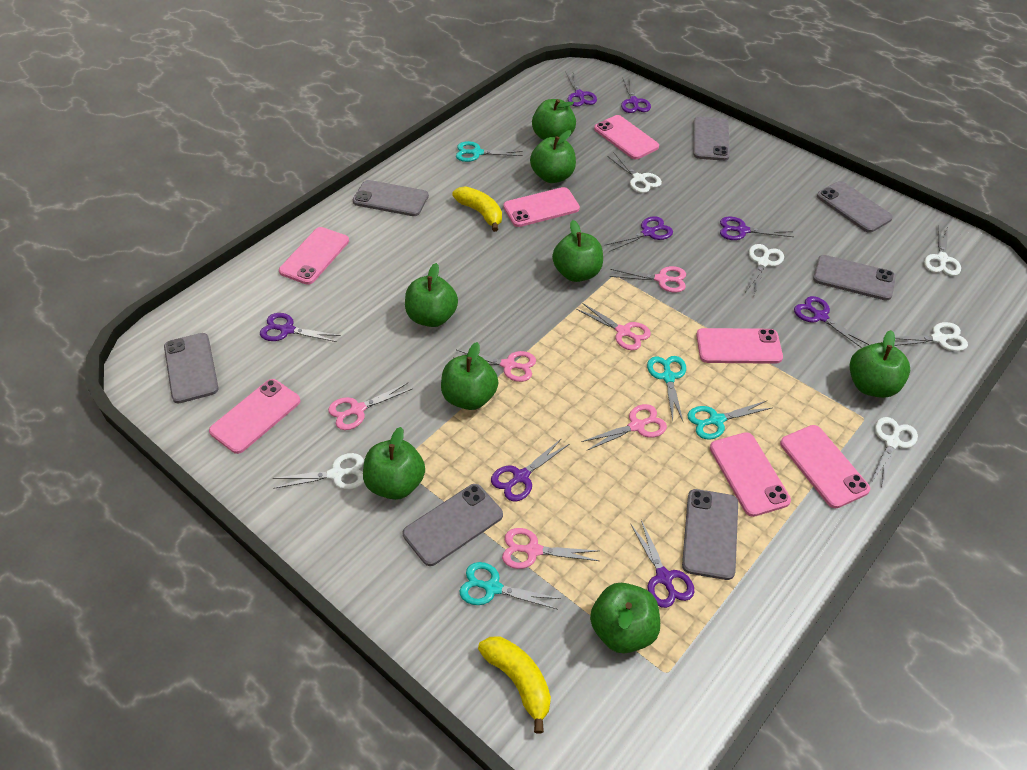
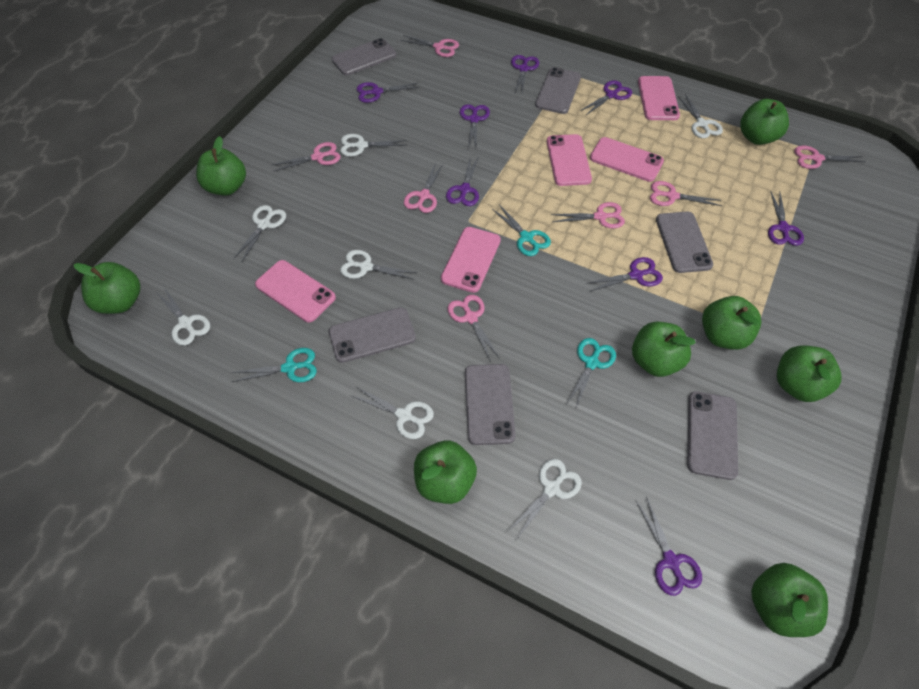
grey phone: 7 -> 6
pink phone: 7 -> 5
pink scissors: 6 -> 7
turquoise scissors: 4 -> 3
white scissors: 6 -> 7
yellow banana: 2 -> 0

